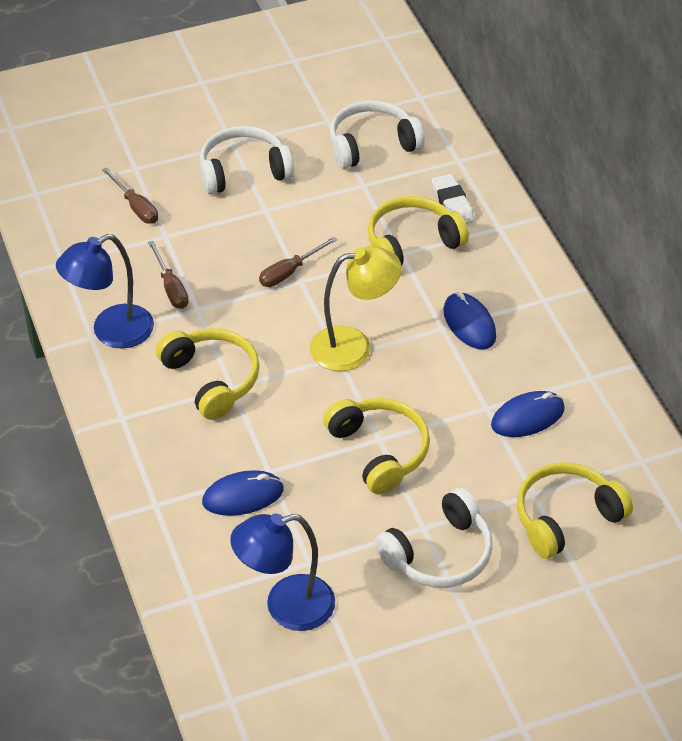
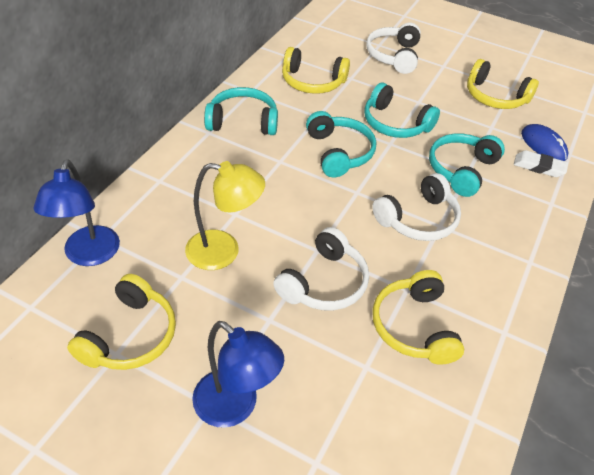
blue mouse: 3 -> 1
brown screwdriver: 3 -> 0
turquoise headphones: 0 -> 4

